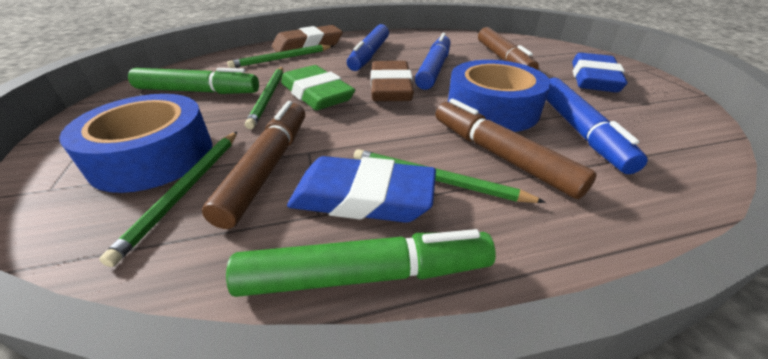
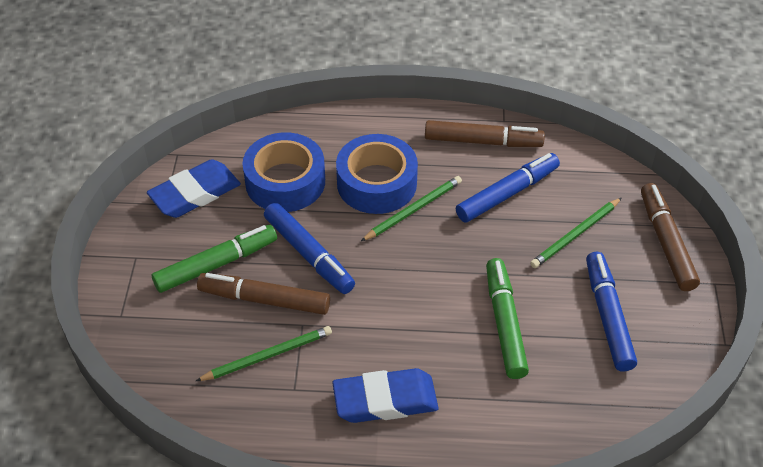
brown eraser: 2 -> 0
green eraser: 1 -> 0
green pencil: 4 -> 3

